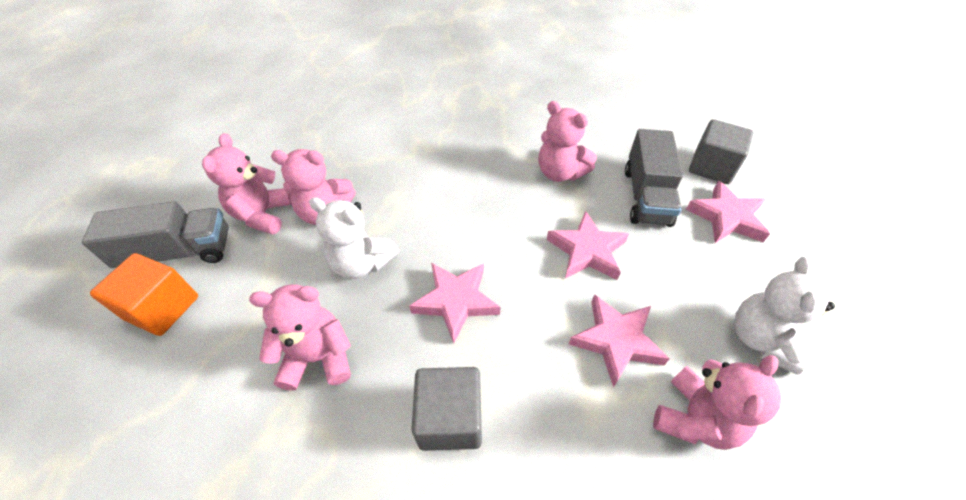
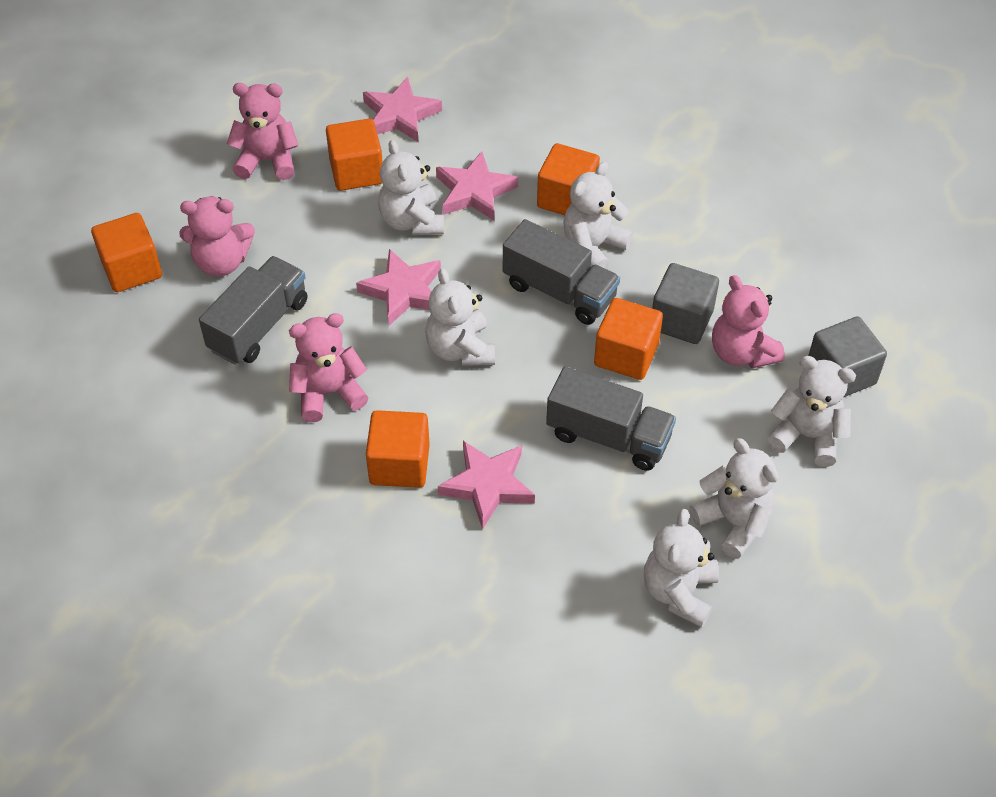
grey truck: 2 -> 3
orange cube: 1 -> 5
pink teddy bear: 5 -> 4
white teddy bear: 2 -> 6

